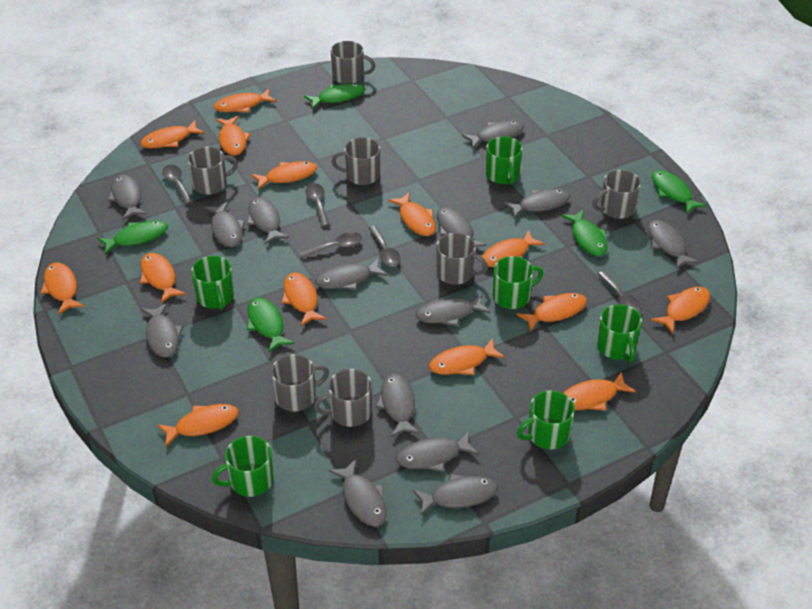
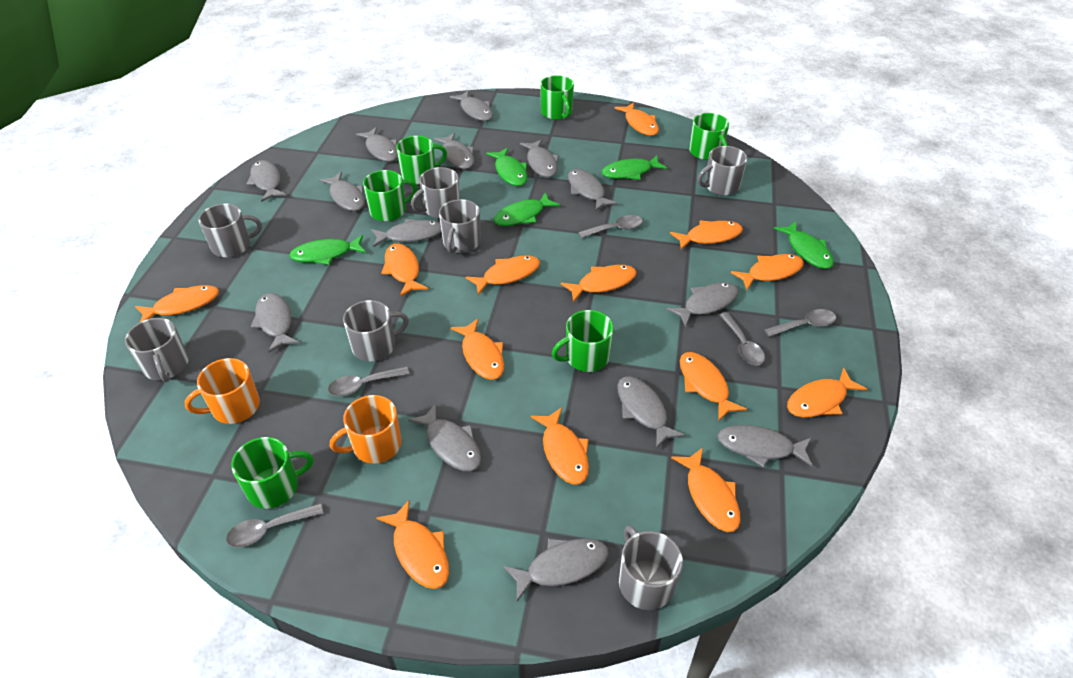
orange fish: 14 -> 13
orange mug: 0 -> 2

